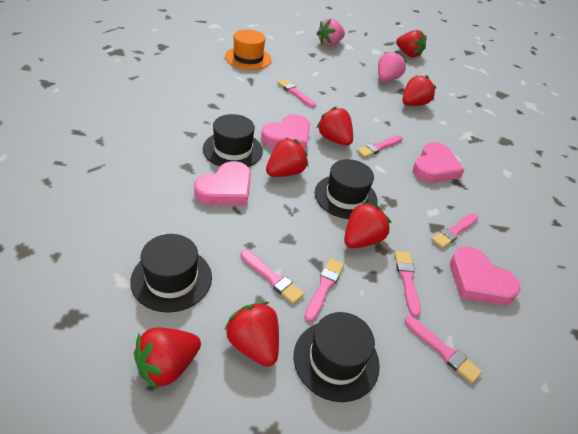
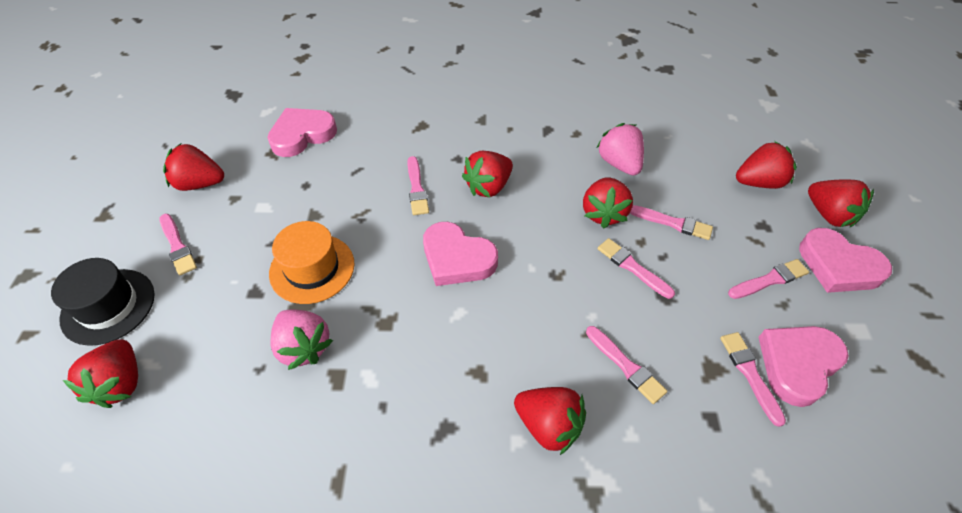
black hat: 4 -> 1

